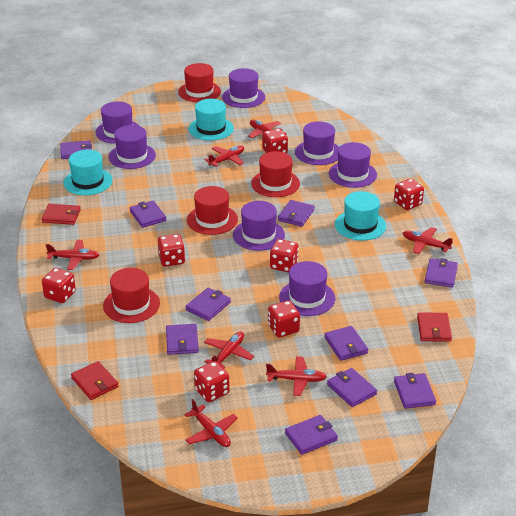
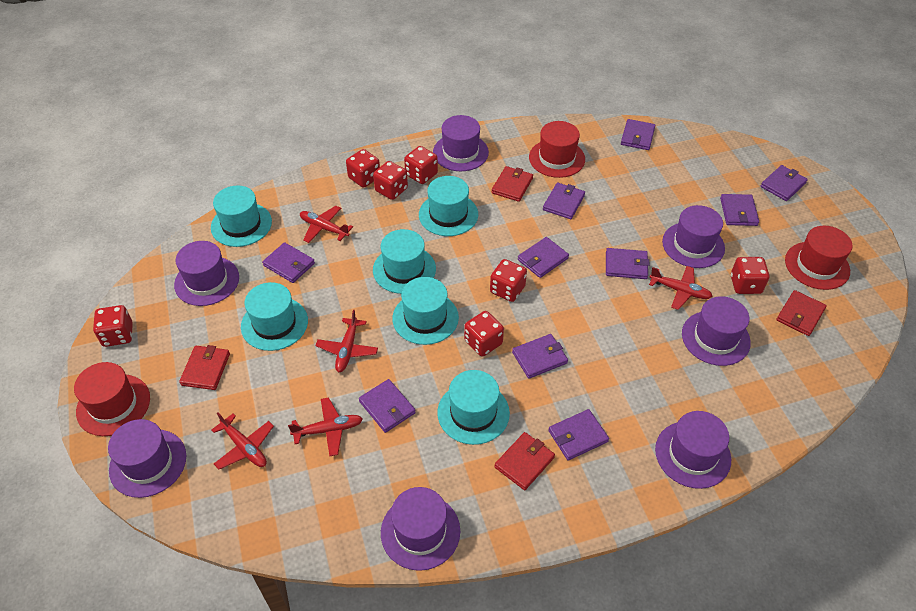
red hat: 4 -> 3
red plane: 7 -> 5
red wallet: 3 -> 4
turquoise hat: 3 -> 6

